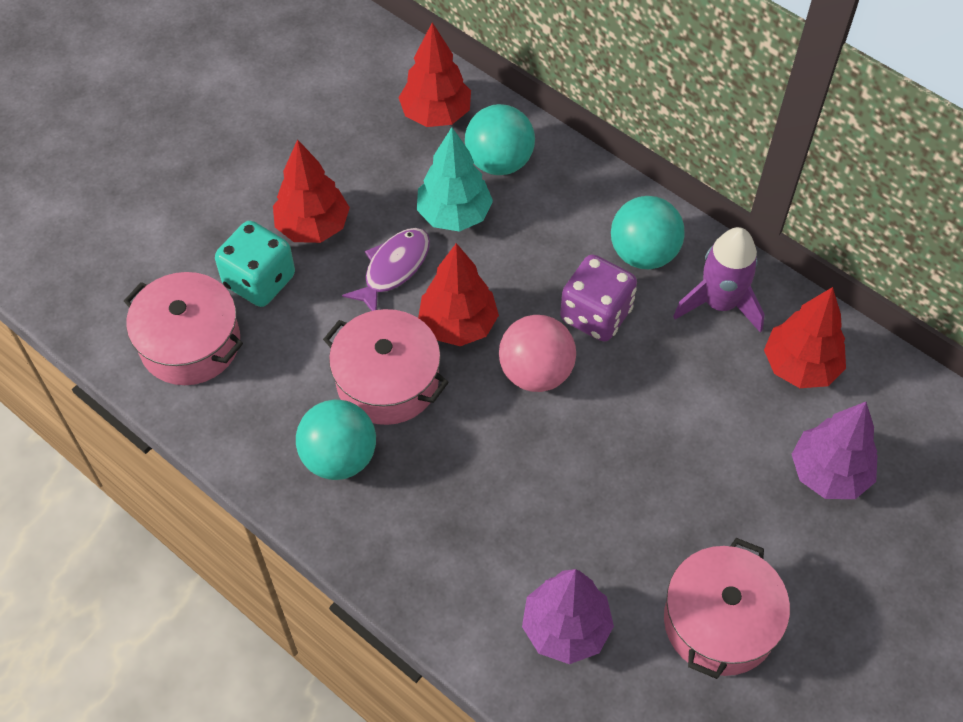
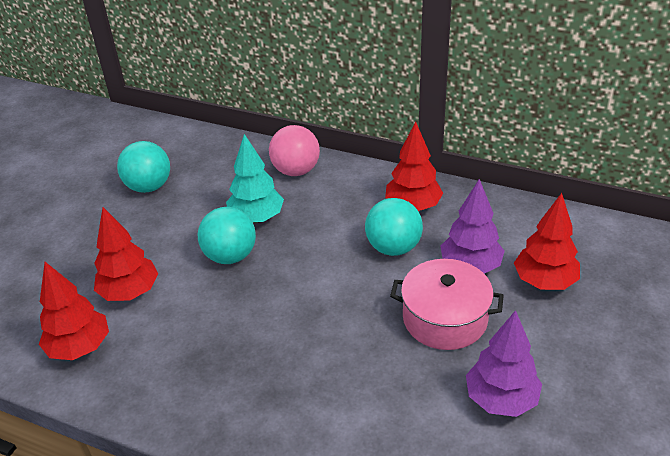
pink pot: 3 -> 1
purple dice: 1 -> 0
purple fish: 1 -> 0
purple rocket: 1 -> 0
turquoise dice: 1 -> 0

